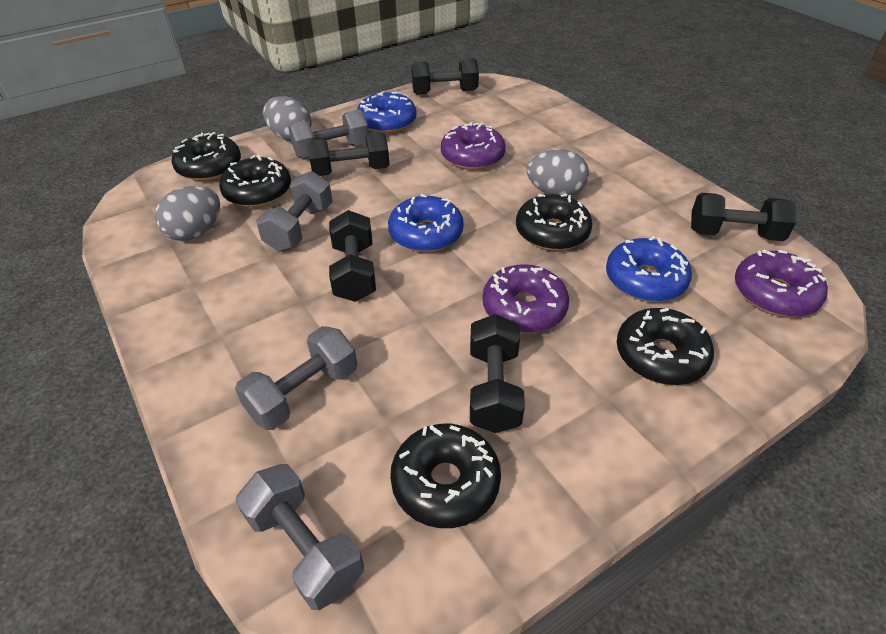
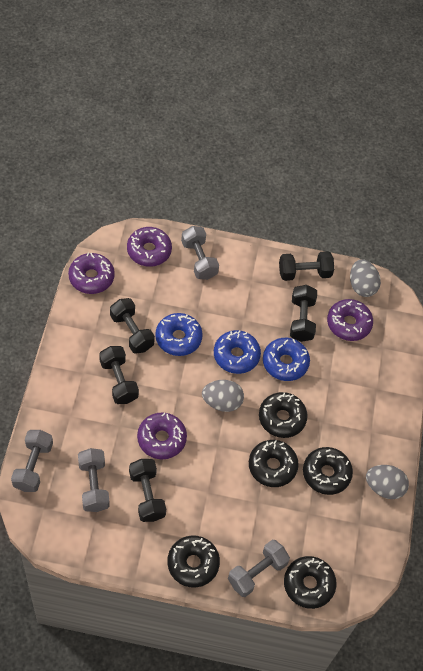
purple donut: 3 -> 4

